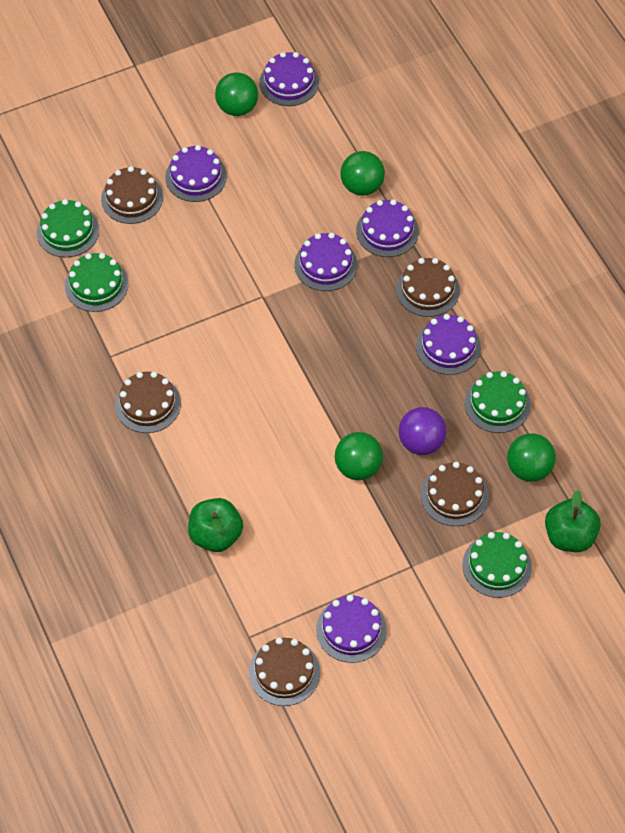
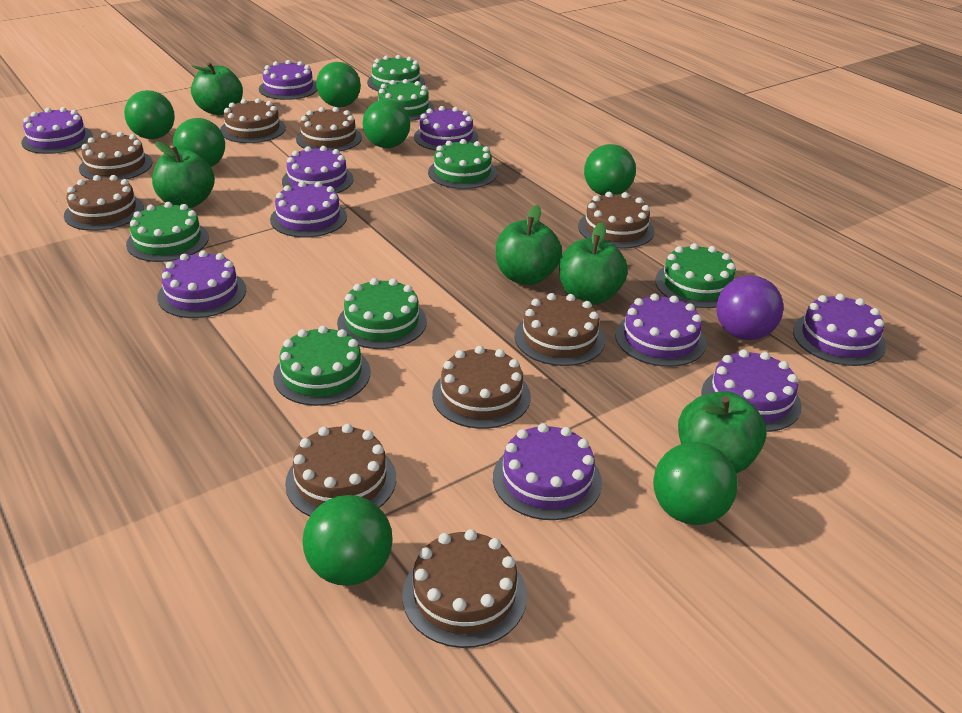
brown cake: 5 -> 9
green apple: 2 -> 5
green ball: 4 -> 7
green cake: 4 -> 7
purple cake: 6 -> 10

